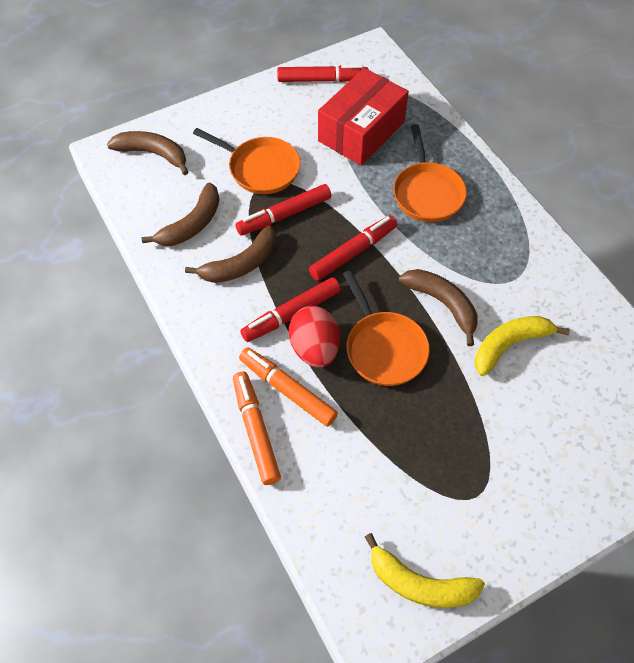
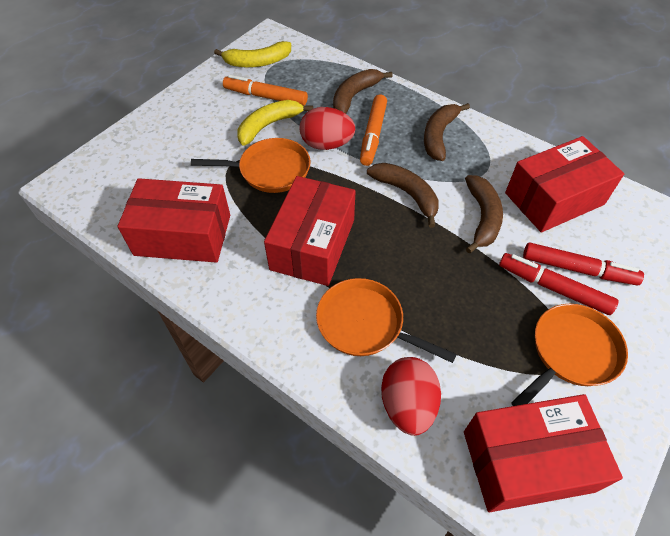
red box: 1 -> 4
red egg: 1 -> 2
red marker: 4 -> 2

